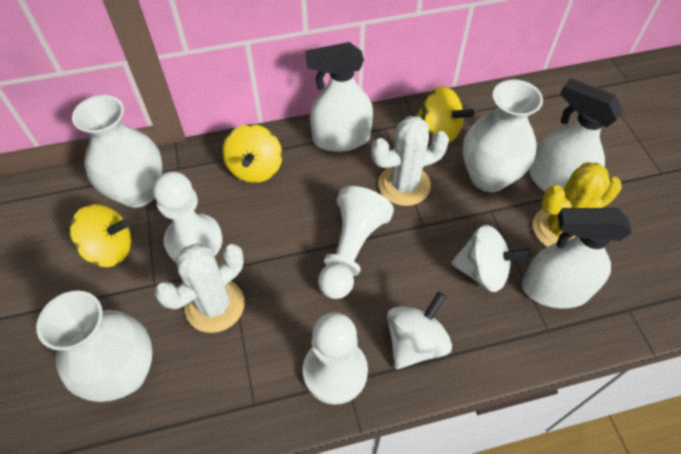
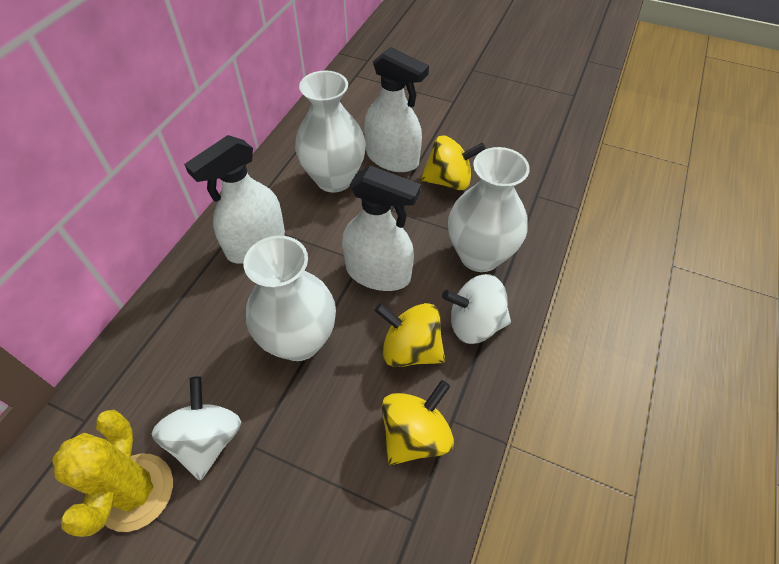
white cactus: 2 -> 0
white pawn: 3 -> 0

